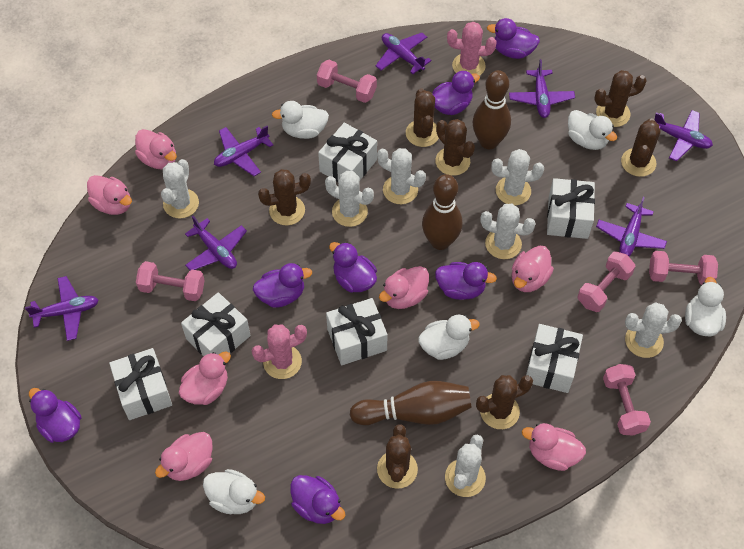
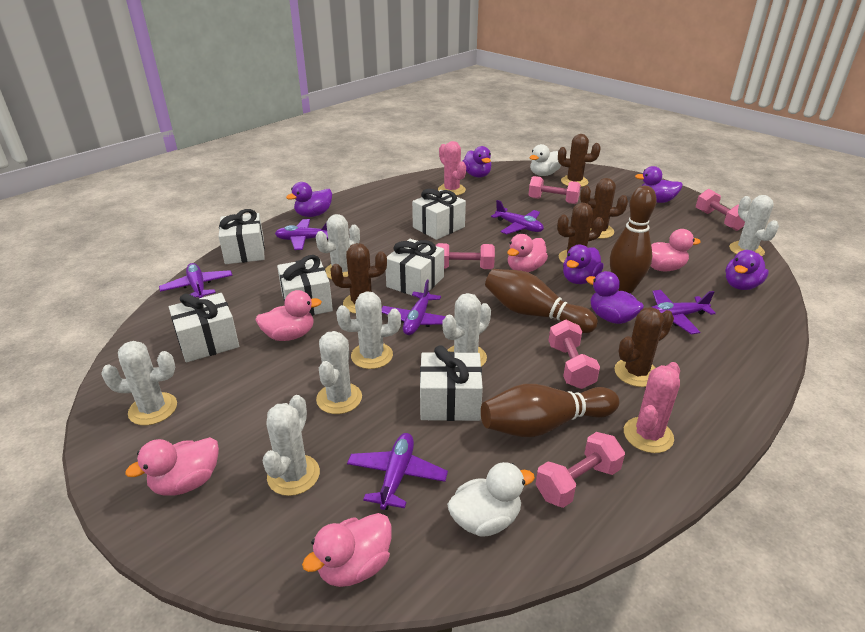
brown cactus: 7 -> 5
pink duck: 7 -> 5
purple duck: 7 -> 6
purple plane: 7 -> 6
white duck: 5 -> 2

